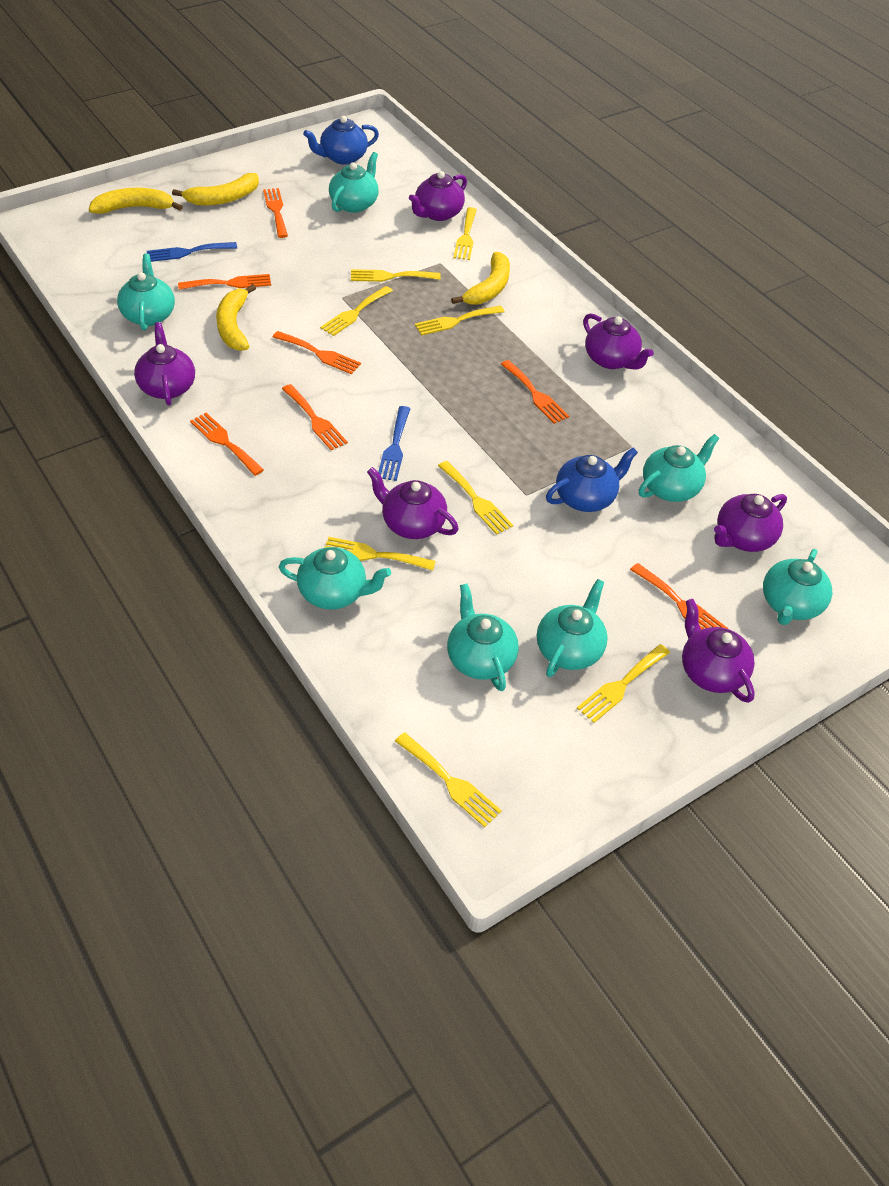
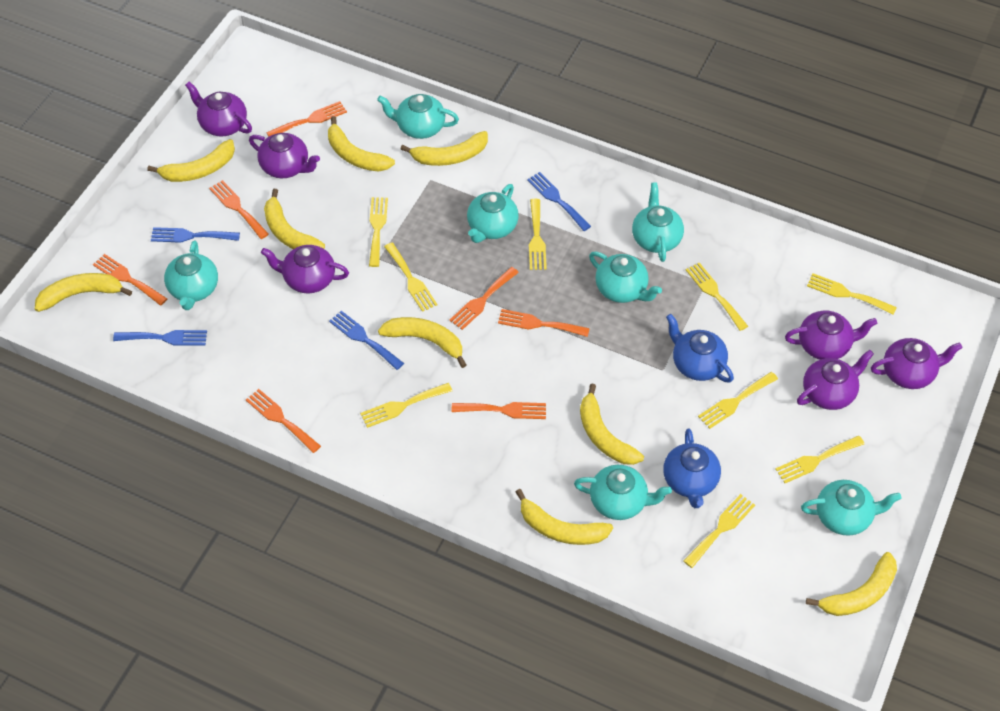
blue fork: 2 -> 4
yellow banana: 4 -> 9
yellow fork: 8 -> 9

